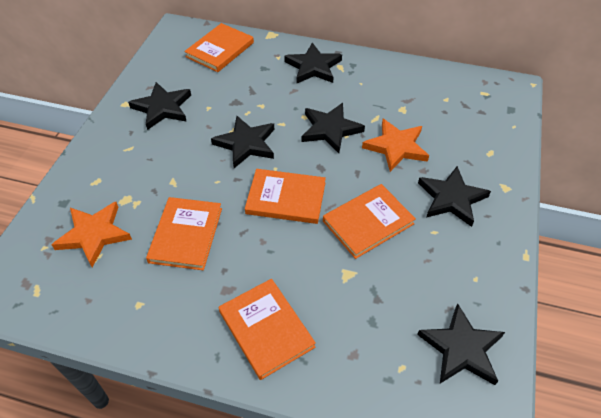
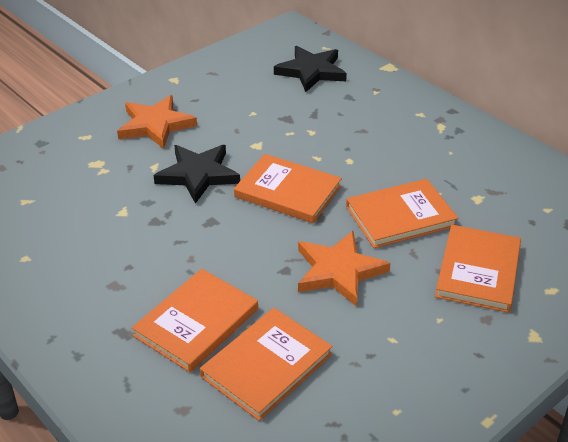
black star: 6 -> 2

